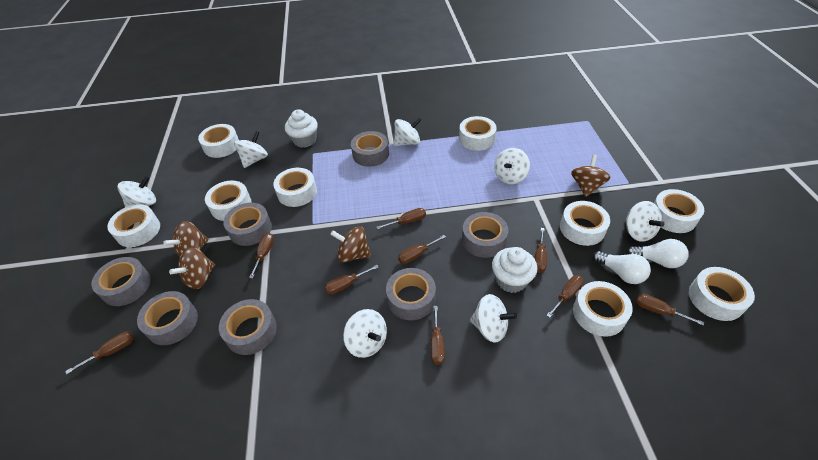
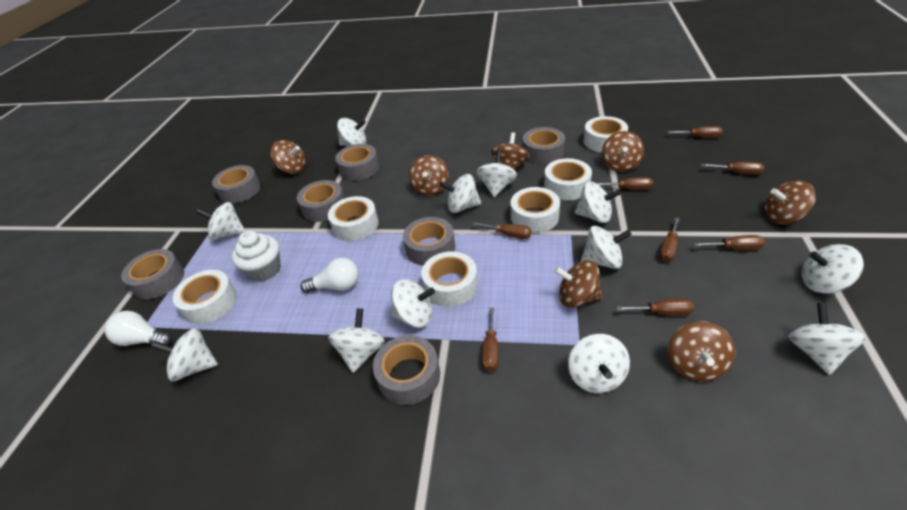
brown screwdriver: 9 -> 8
brown spinning top: 4 -> 7
white cupcake: 2 -> 1
white spinning top: 7 -> 12
white tape: 9 -> 6

